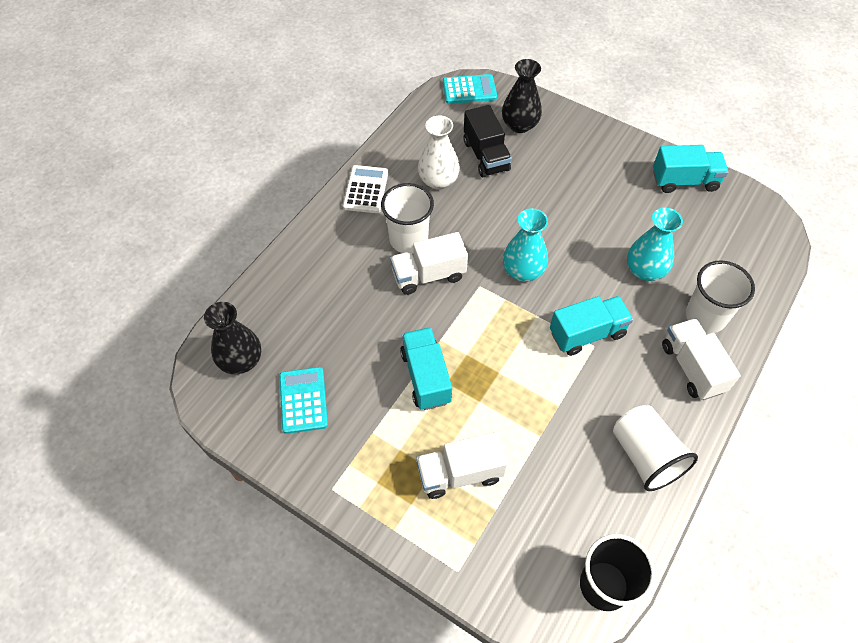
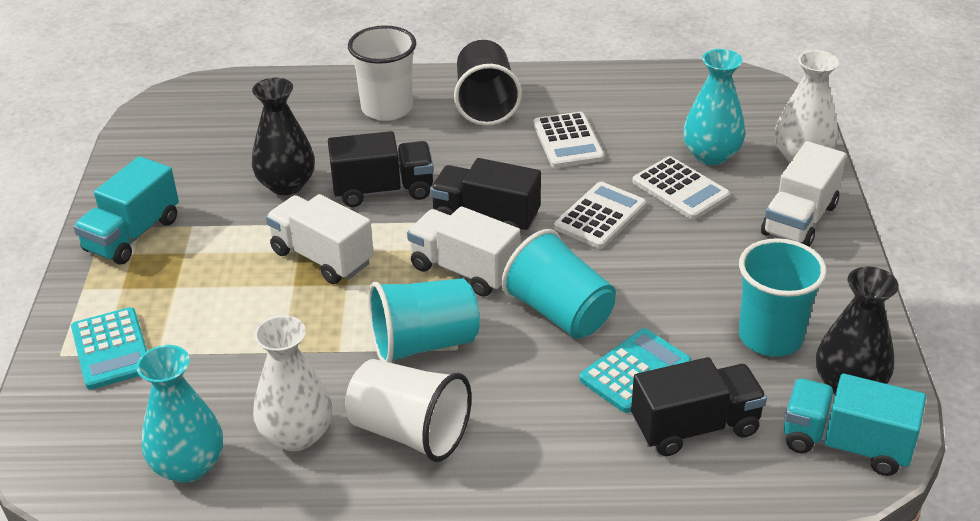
black truck: 1 -> 3
turquoise cup: 0 -> 3
turquoise truck: 3 -> 2
white calculator: 1 -> 3
white cup: 3 -> 2
white vase: 1 -> 2

